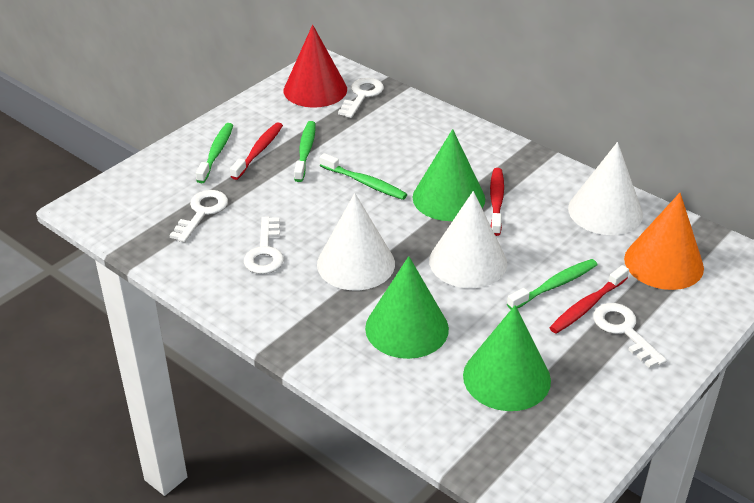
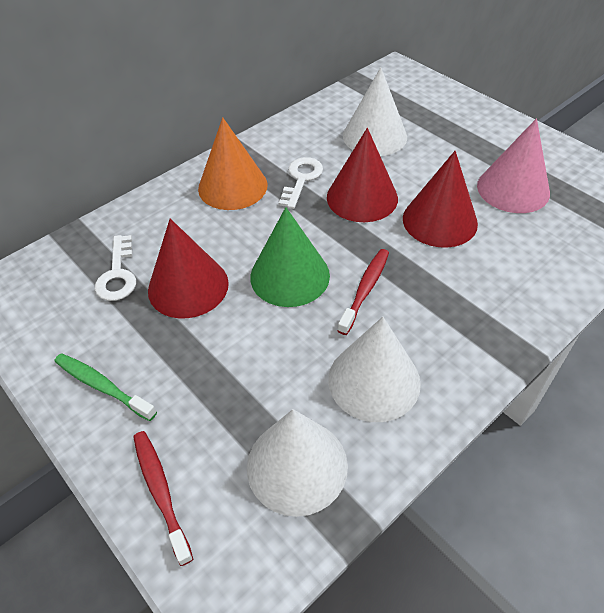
green cone: 3 -> 1
green toothbrush: 4 -> 1
pink cone: 0 -> 1
red cone: 1 -> 3
red toothbrush: 3 -> 2
white key: 4 -> 2

